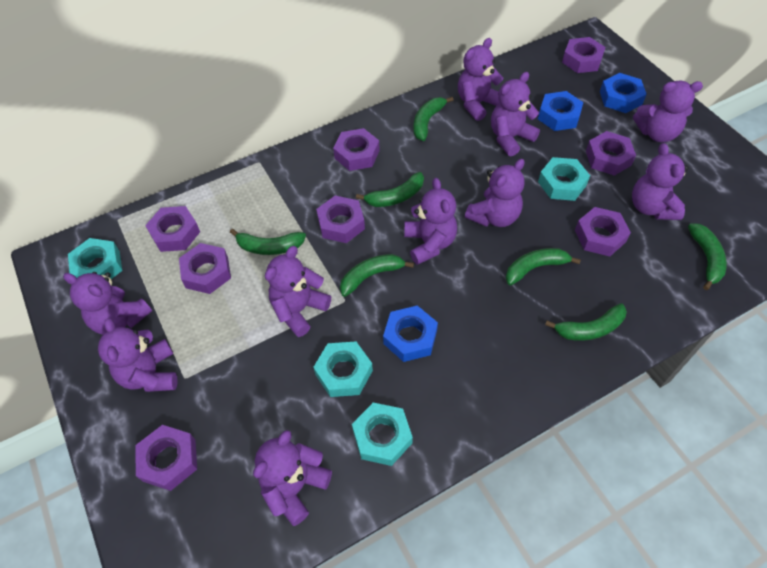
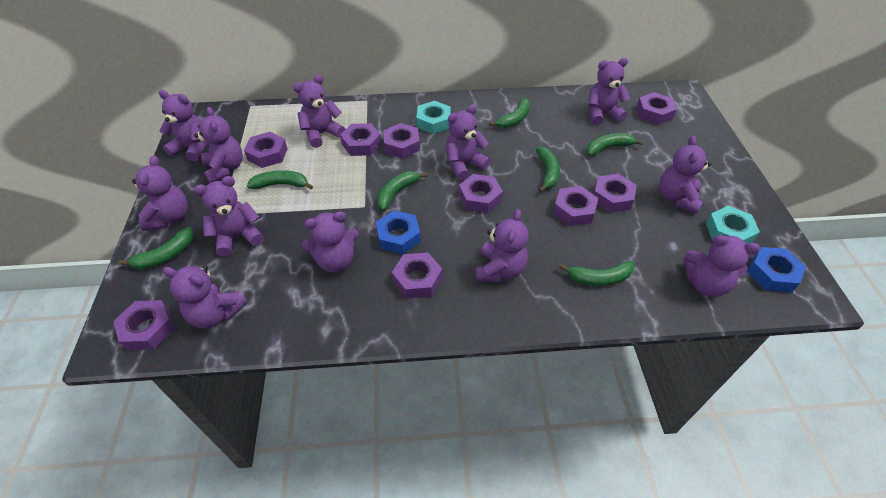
blue nut: 3 -> 2
purple nut: 8 -> 9
purple teddy bear: 10 -> 12
turquoise nut: 4 -> 2

